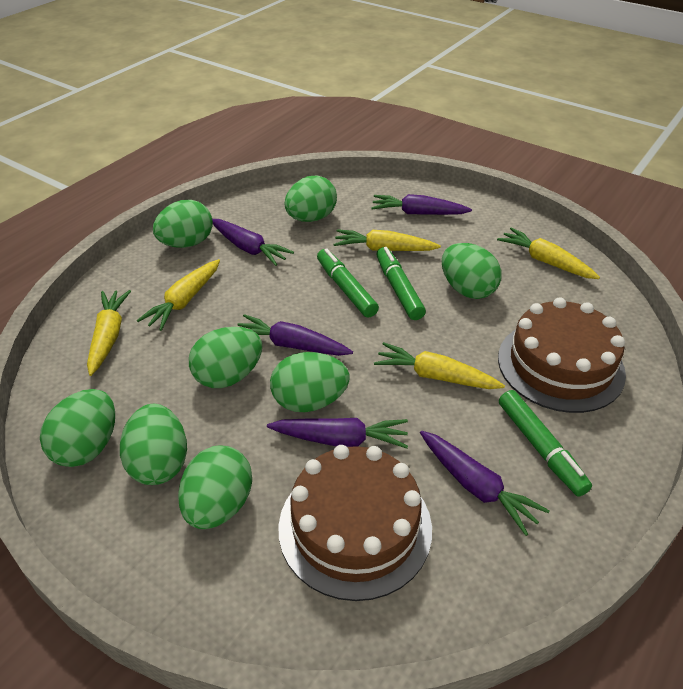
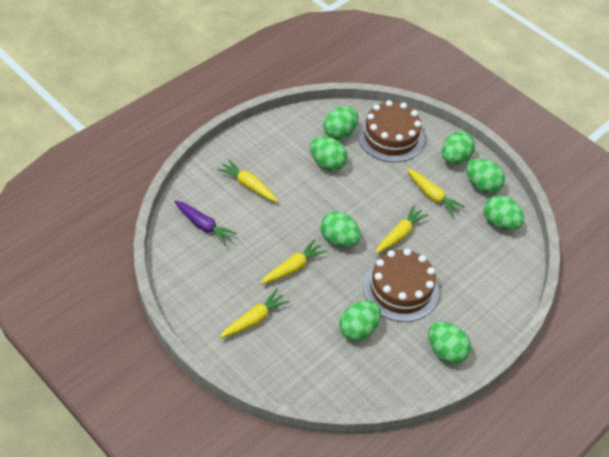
green marker: 3 -> 0
purple carrot: 5 -> 1

